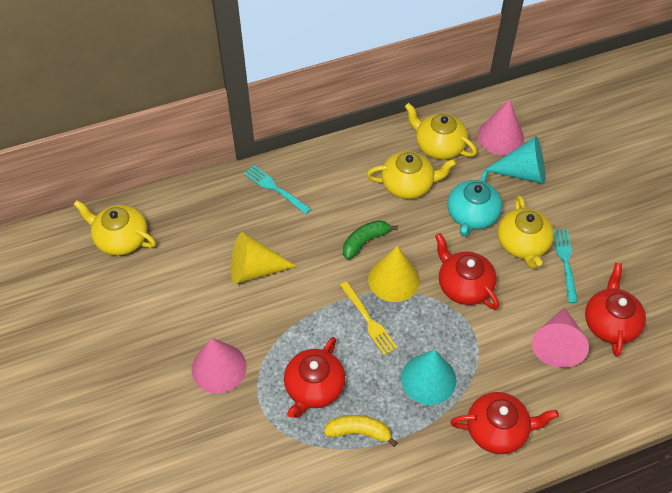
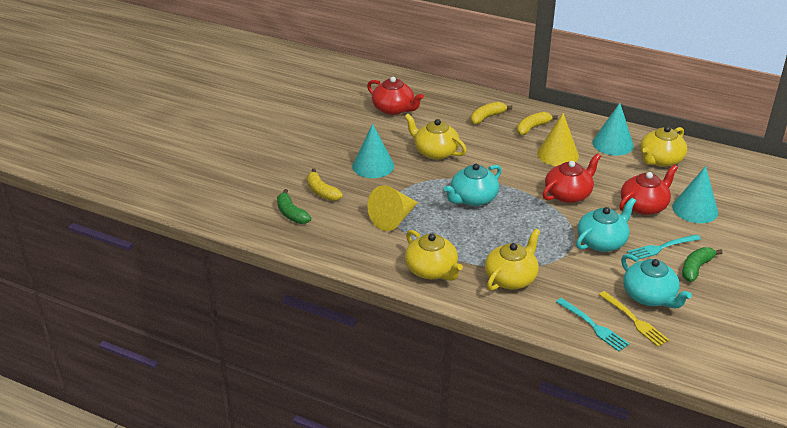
green banana: 1 -> 2
pink cone: 3 -> 0
red teapot: 4 -> 3
turquoise cone: 2 -> 3
turquoise teapot: 1 -> 3
yellow banana: 1 -> 3

